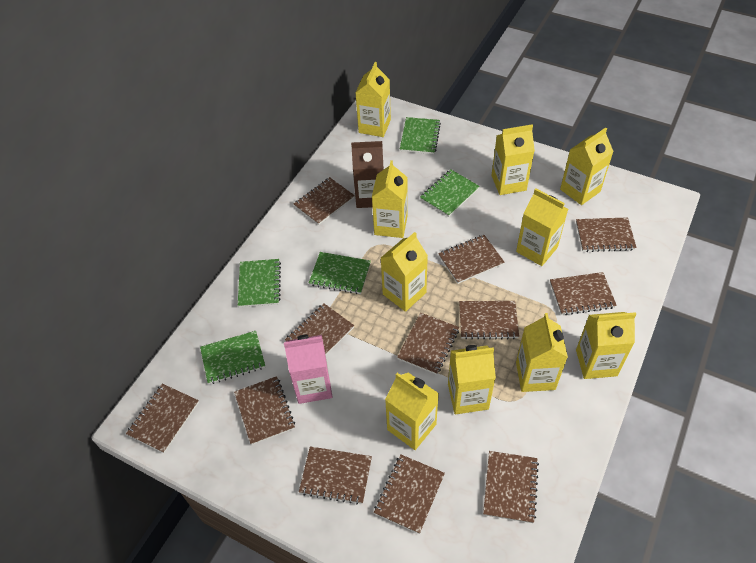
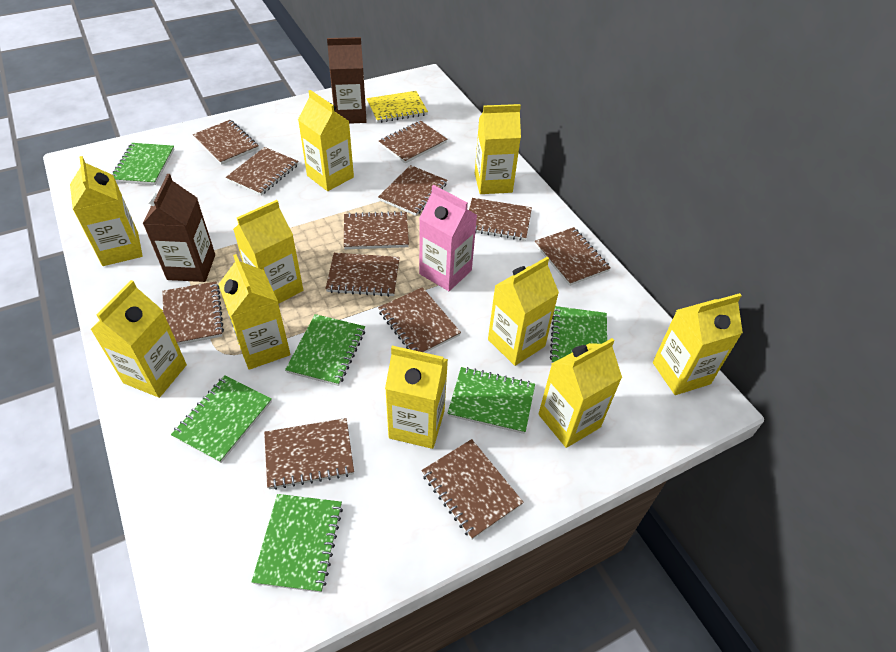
brown carton: 1 -> 2
green notebook: 5 -> 6
yellow notebook: 0 -> 1

